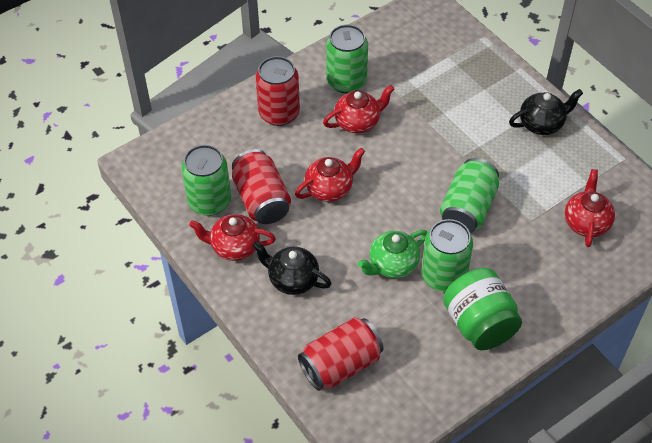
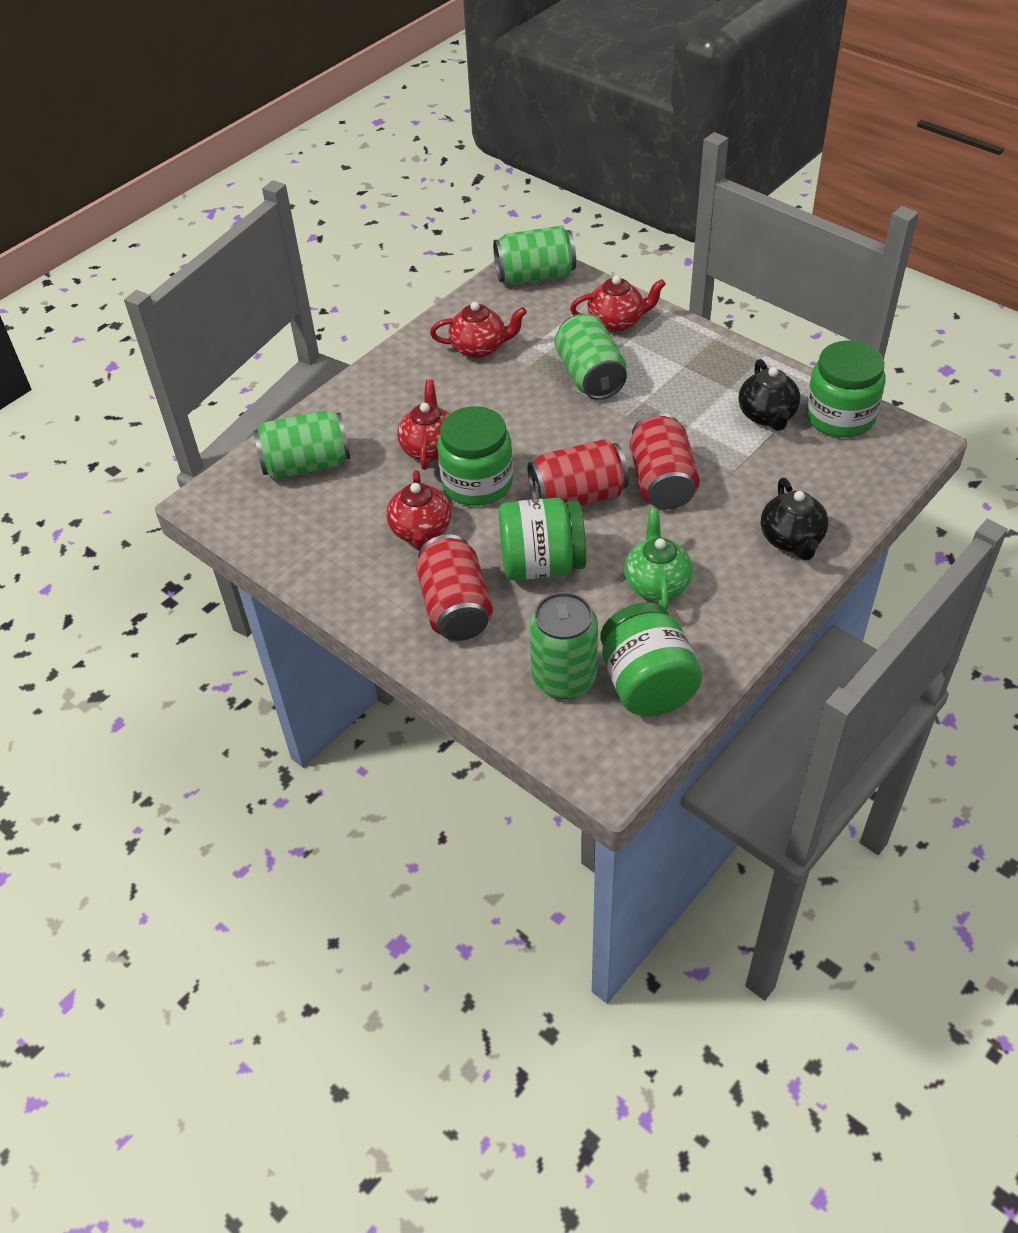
green jar: 1 -> 4

